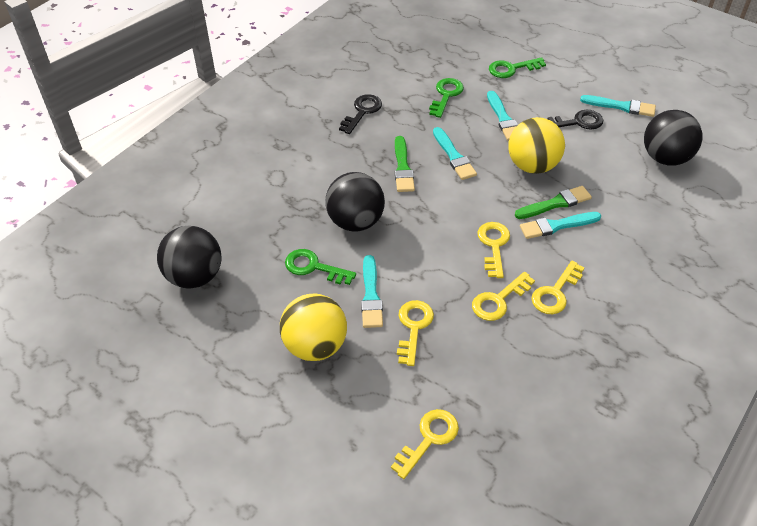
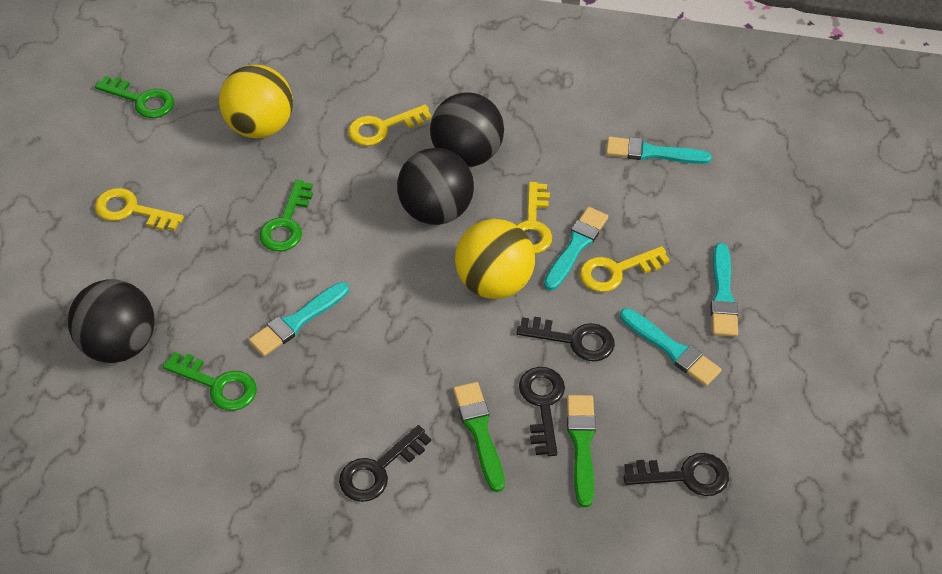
black key: 2 -> 4
yellow key: 5 -> 4

